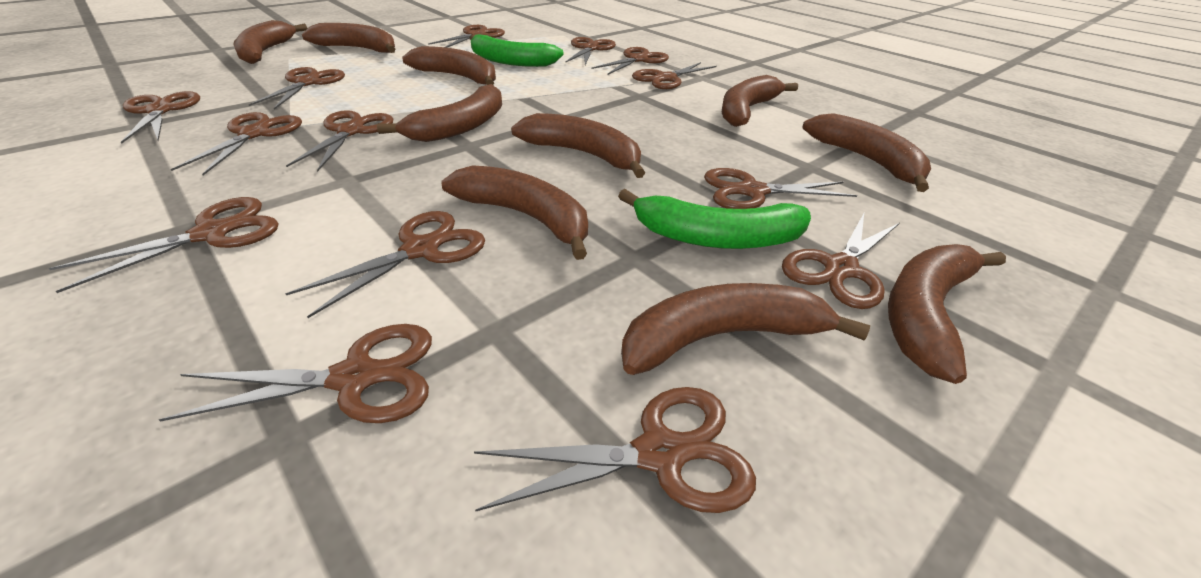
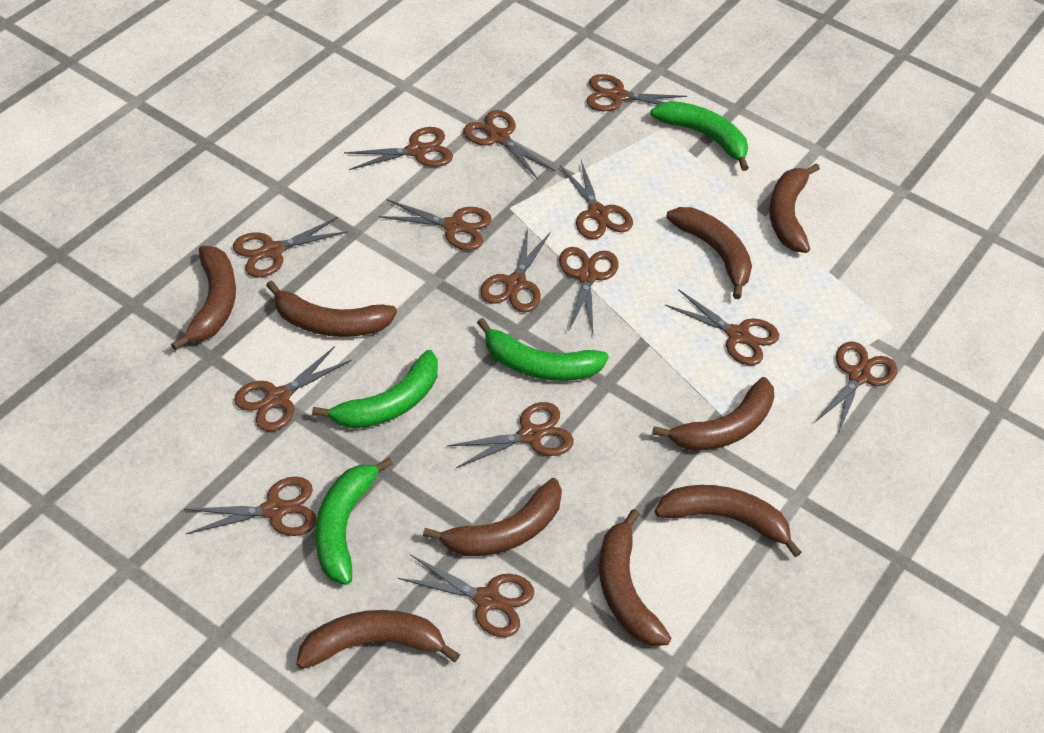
brown banana: 10 -> 9
green banana: 2 -> 4

